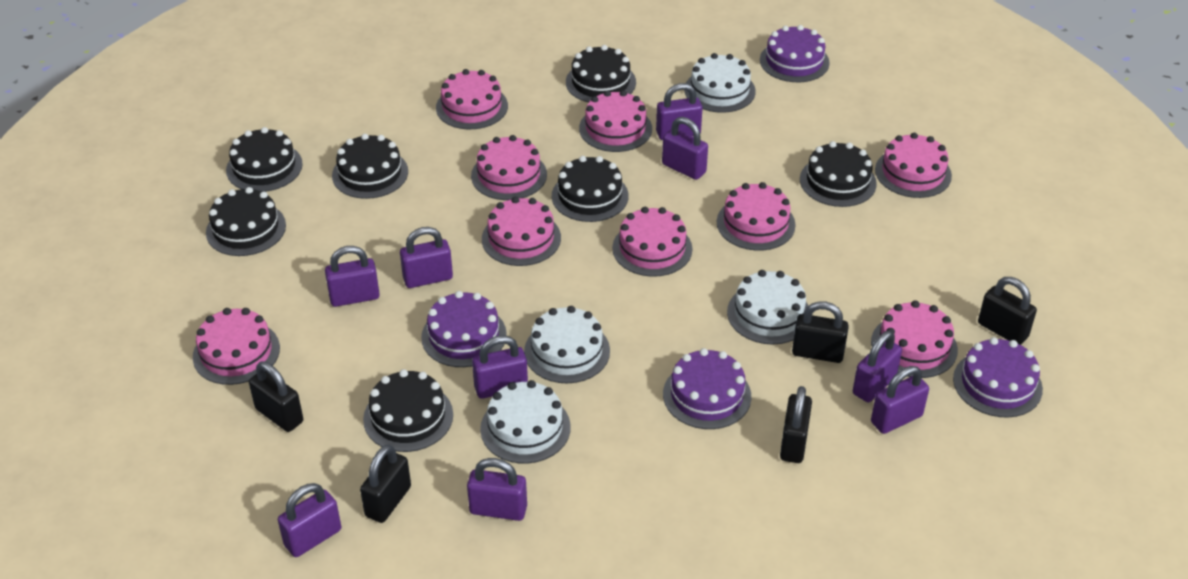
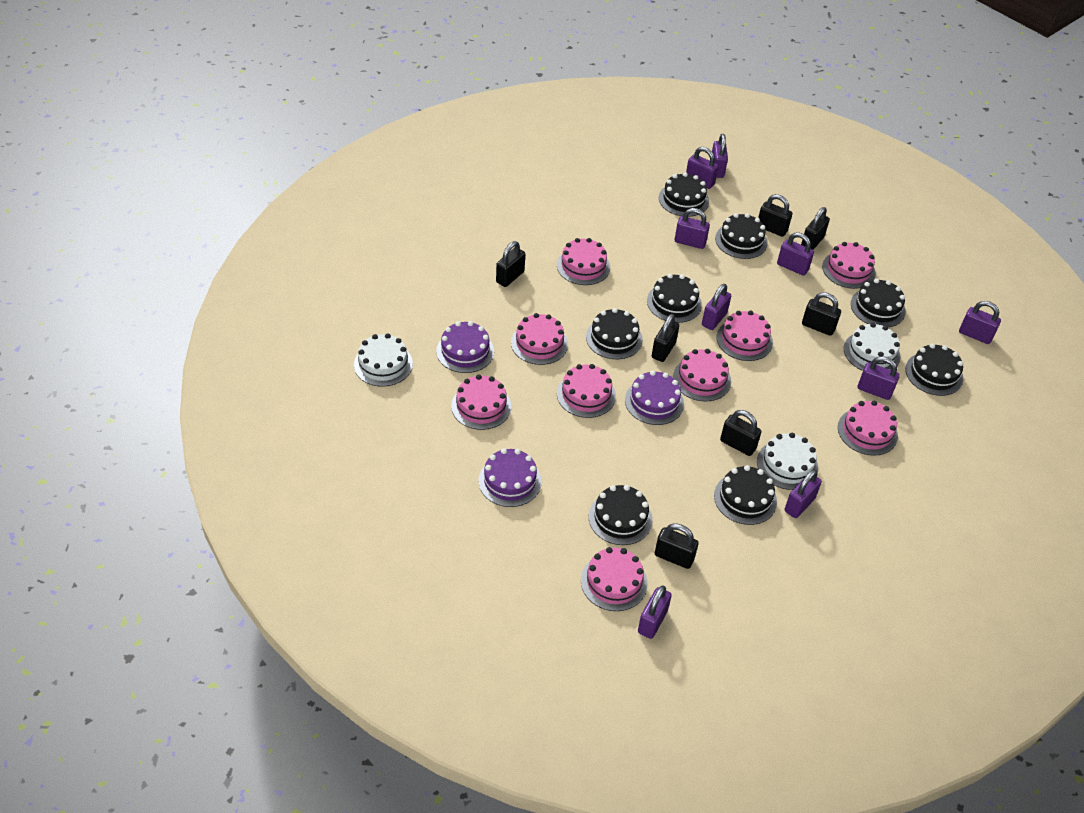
black cake: 7 -> 8
black padlock: 5 -> 7
purple cake: 4 -> 3
white cake: 4 -> 3

